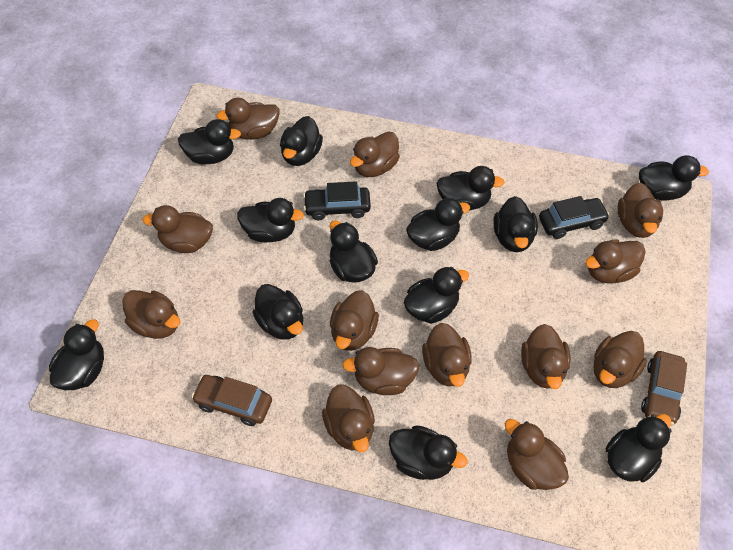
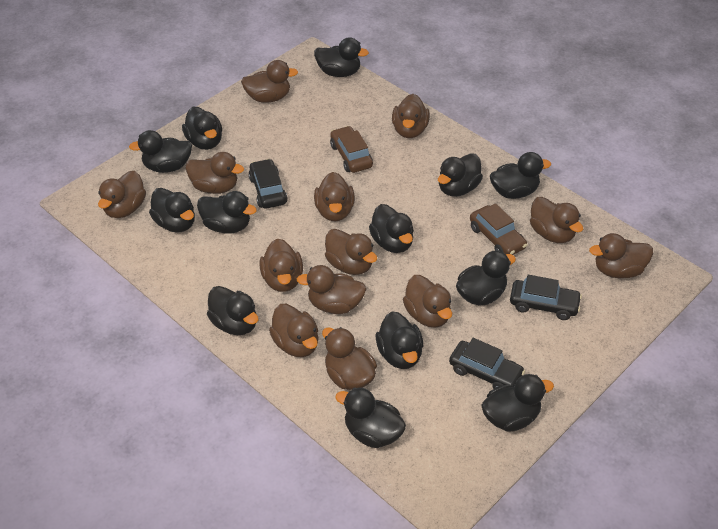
black car: 2 -> 3

